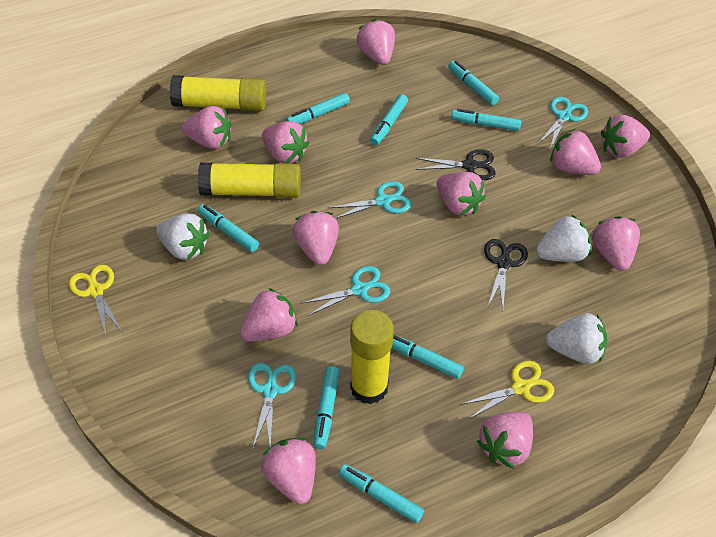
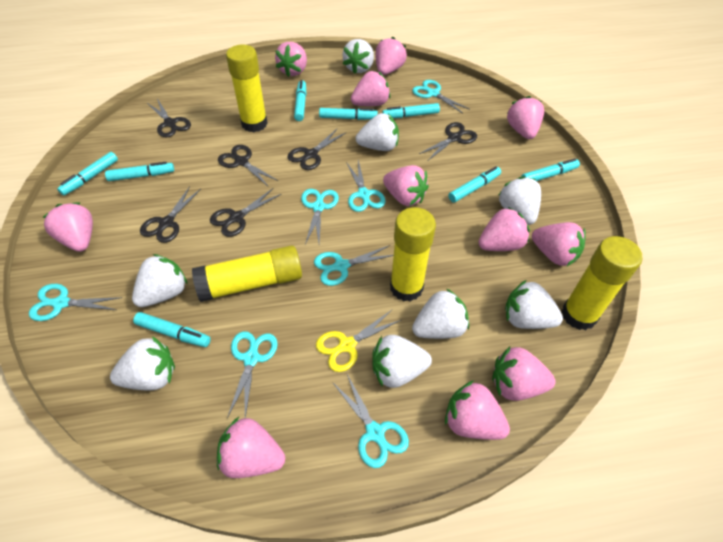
black scissors: 2 -> 6
turquoise scissors: 4 -> 7
white strawberry: 3 -> 8
yellow glue stick: 3 -> 4
yellow scissors: 2 -> 1

